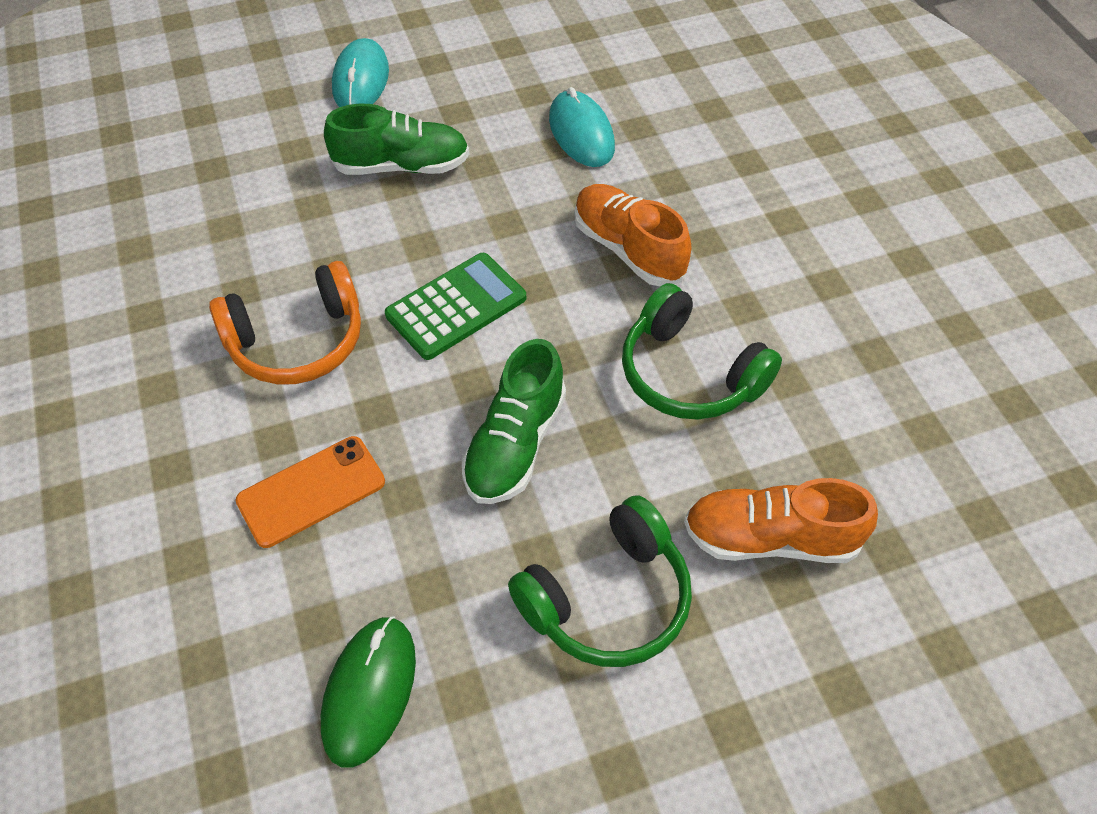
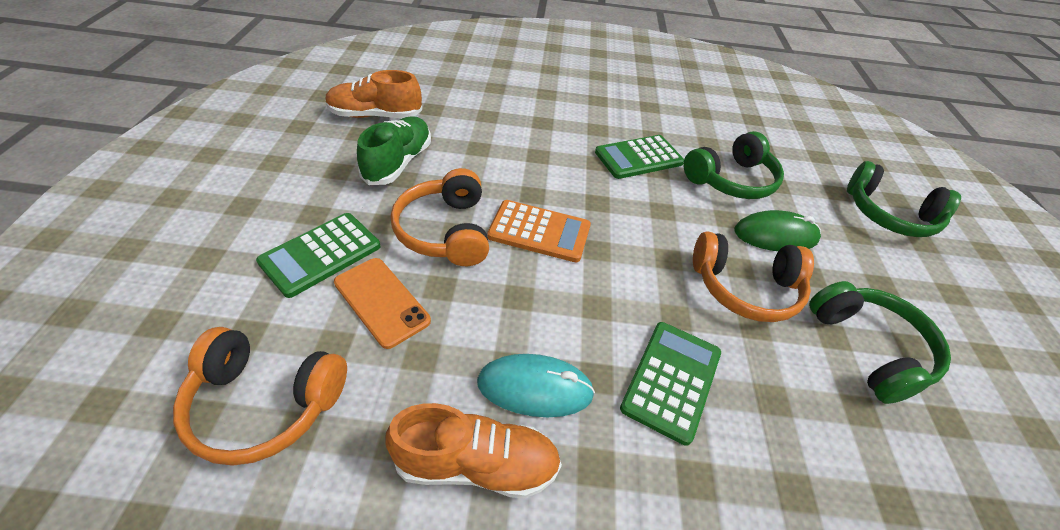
green calculator: 1 -> 3
green headphones: 2 -> 3
green shoe: 2 -> 1
orange calculator: 0 -> 1
orange headphones: 1 -> 3
turquoise mouse: 2 -> 1

